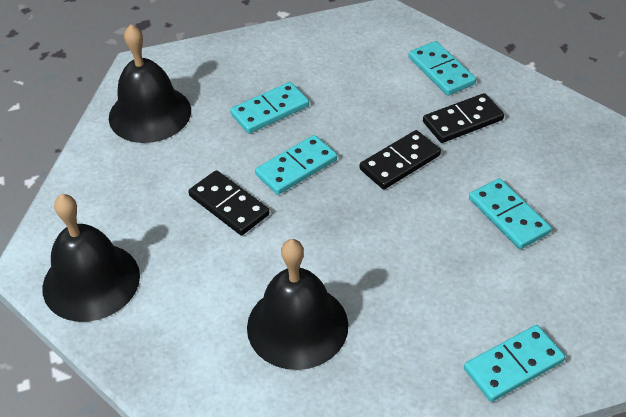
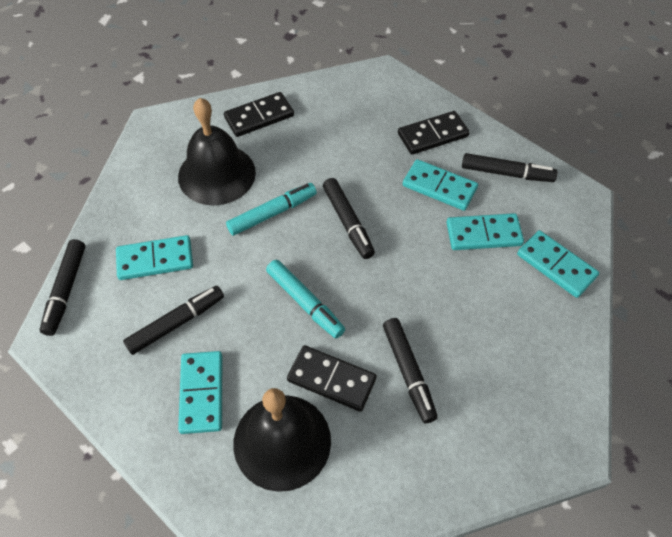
black bell: 3 -> 2
black marker: 0 -> 5
turquoise marker: 0 -> 2

